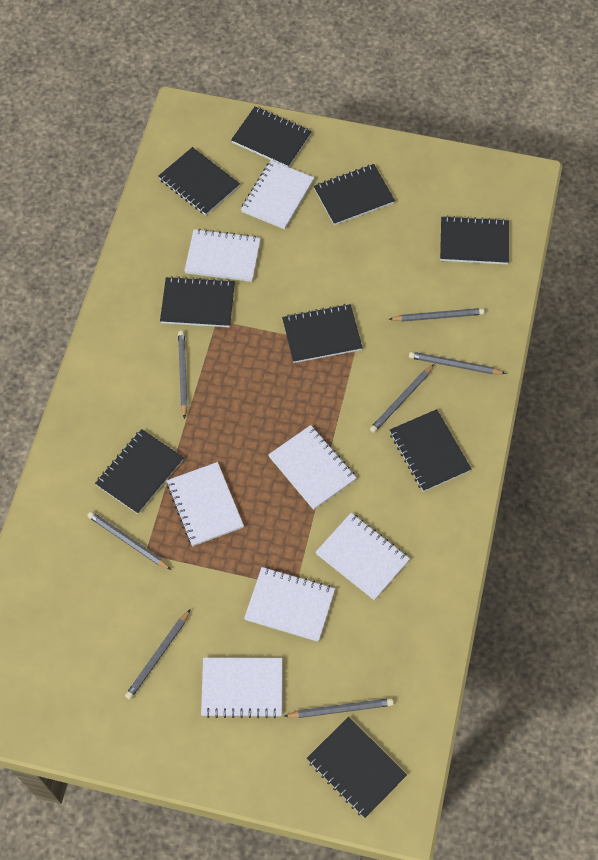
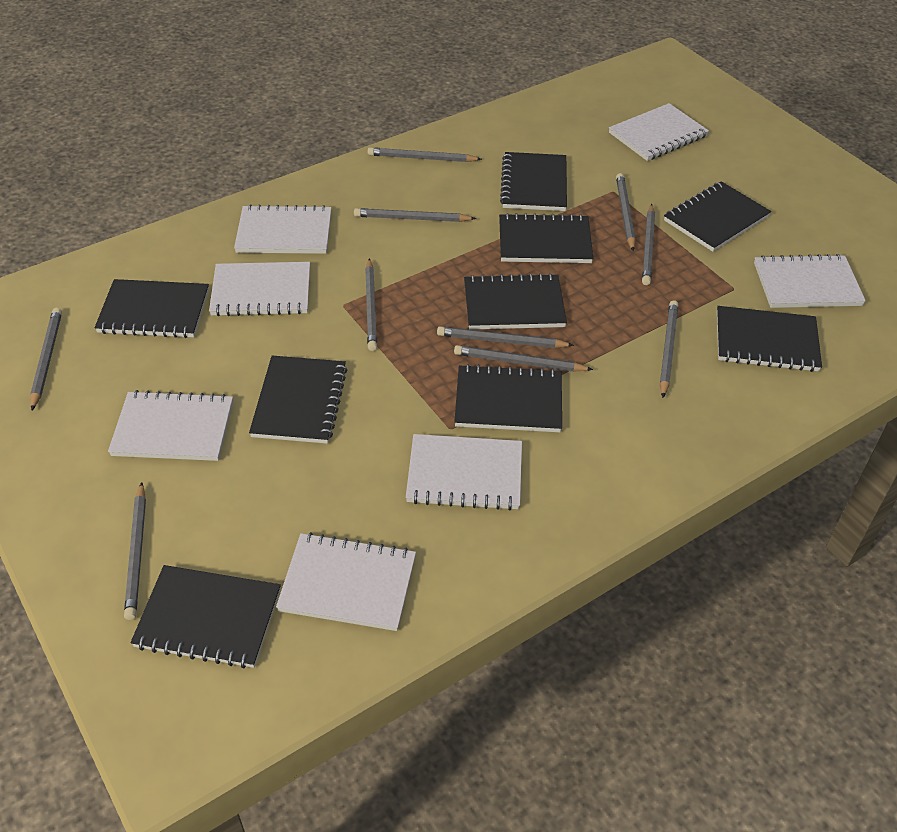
grey pencil: 7 -> 10

